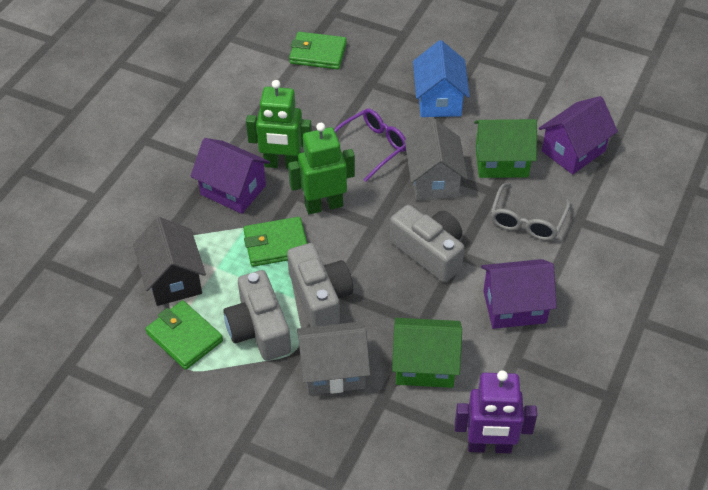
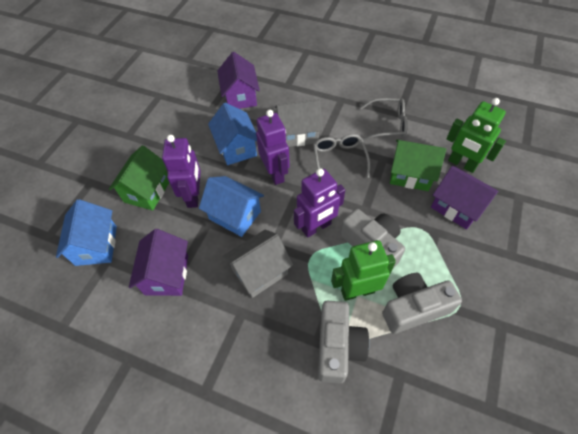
black house: 1 -> 0
blue house: 1 -> 3
green wallet: 3 -> 0
grey glasses: 1 -> 2
purple glasses: 1 -> 0
purple robot: 1 -> 3

